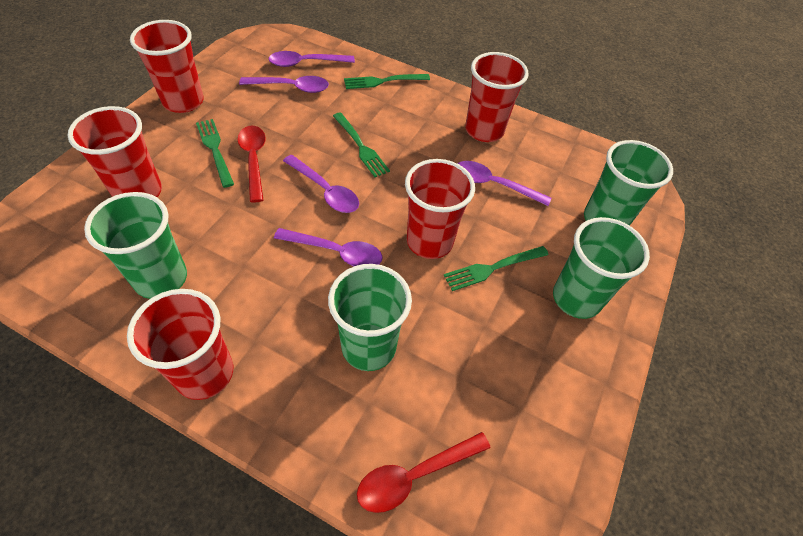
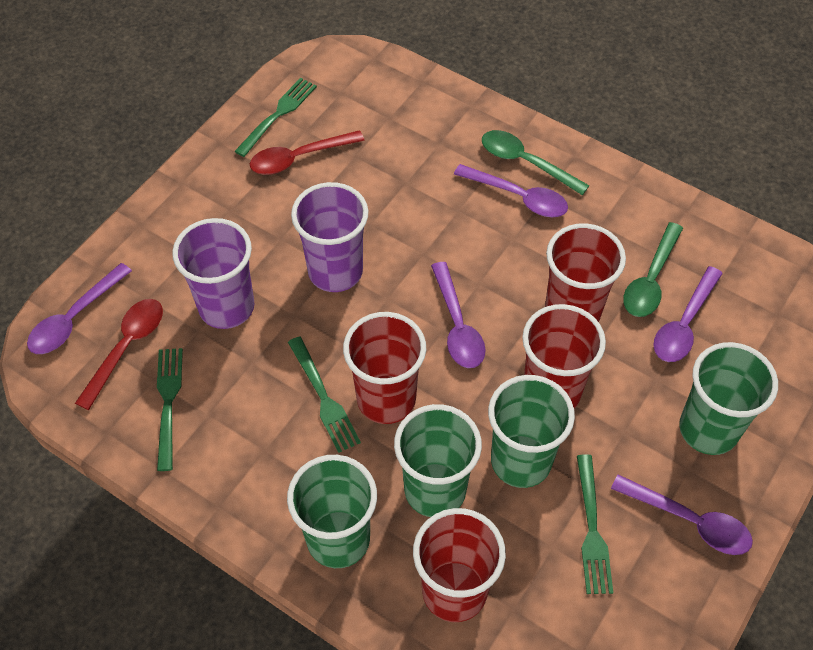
green spoon: 0 -> 2
purple cup: 0 -> 2
red cup: 5 -> 4

